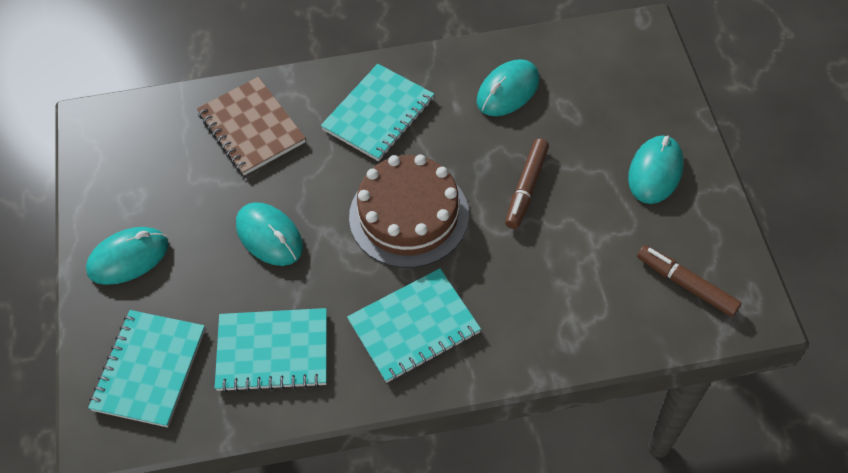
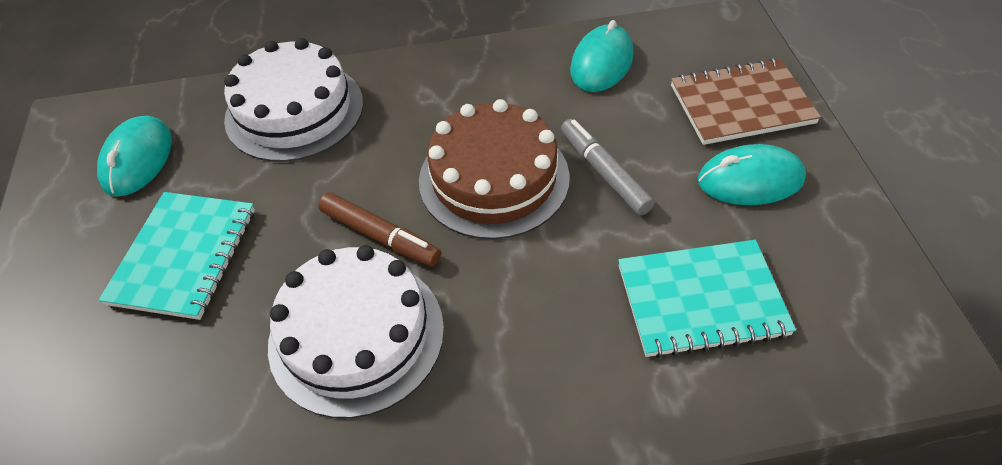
brown marker: 2 -> 1
grey marker: 0 -> 1
turquoise mouse: 4 -> 3
turquoise notebook: 4 -> 2
white cake: 0 -> 2

